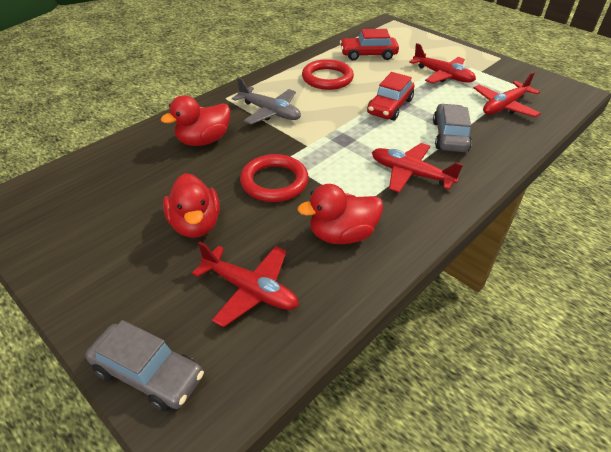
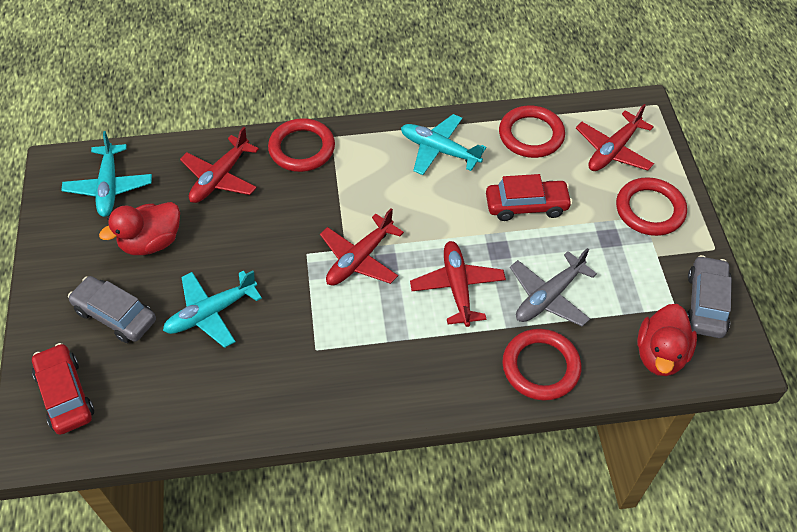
red duck: 3 -> 2
red ring: 2 -> 4
turquoise plane: 0 -> 3

